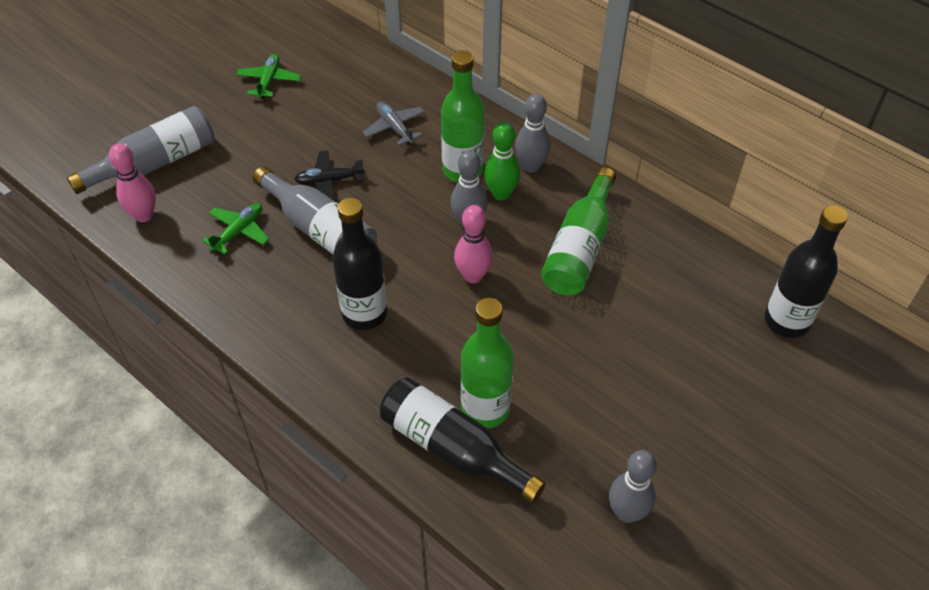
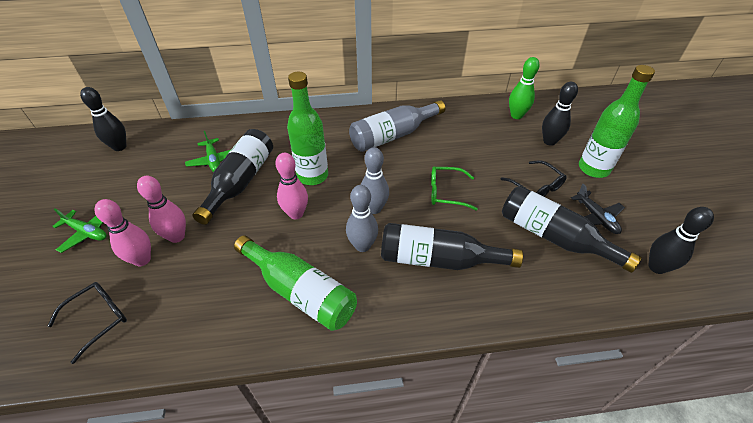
black bowling pin: 0 -> 3
black glasses: 0 -> 2
green glasses: 0 -> 1
grey bottle: 2 -> 1
grey bowling pin: 3 -> 2
grey plane: 1 -> 0
pink bowling pin: 2 -> 3

